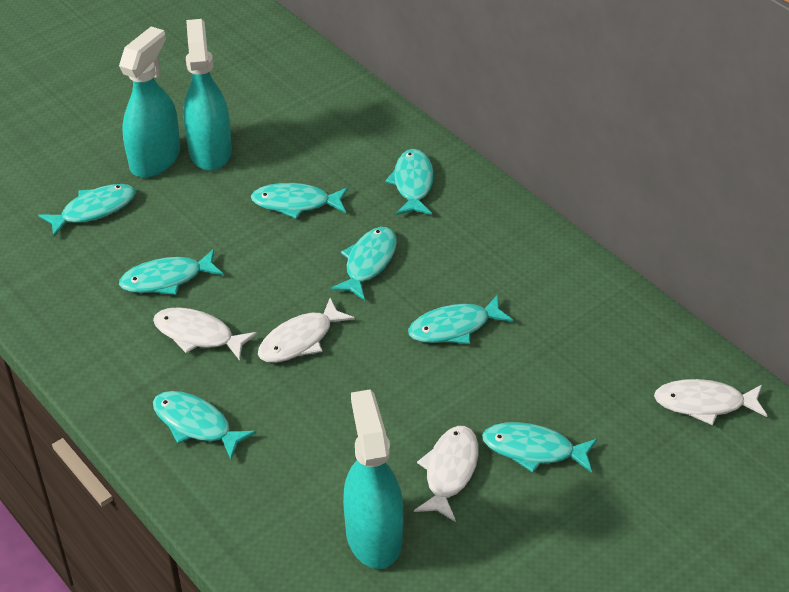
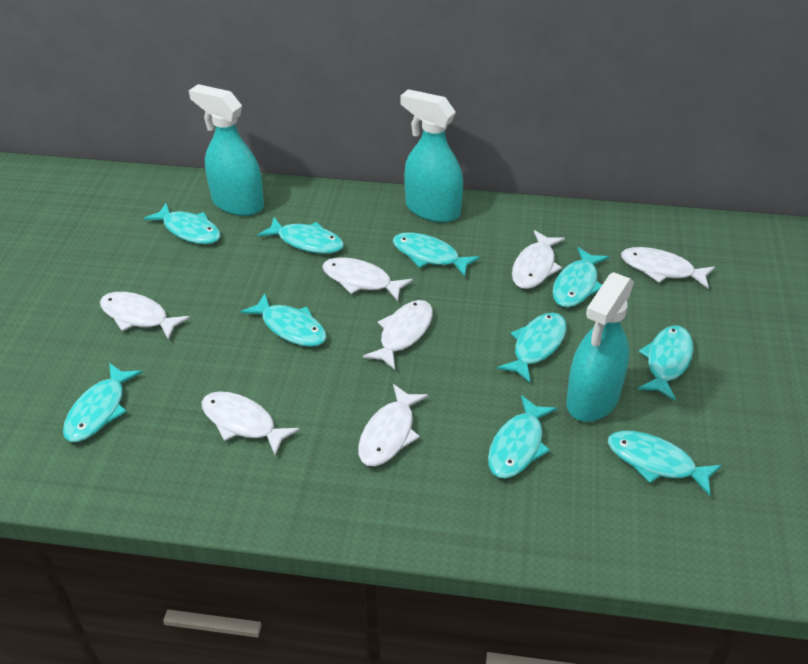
turquoise fish: 8 -> 10
white fish: 4 -> 7

